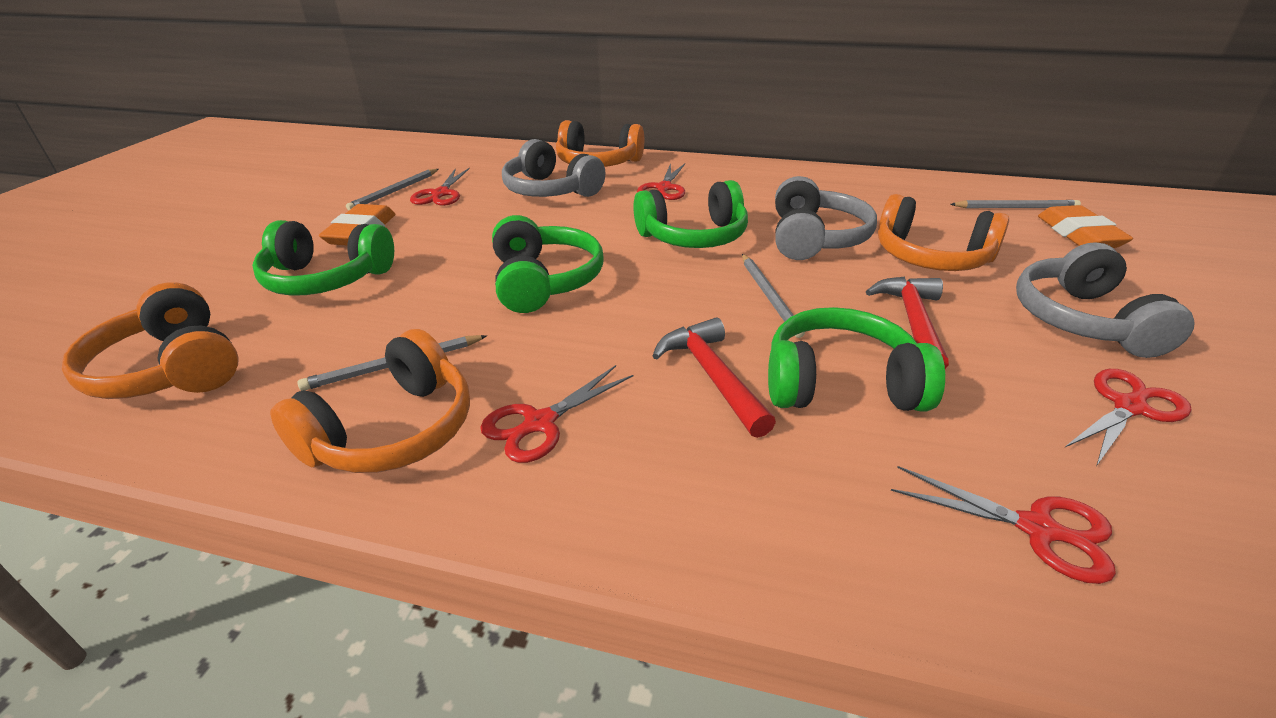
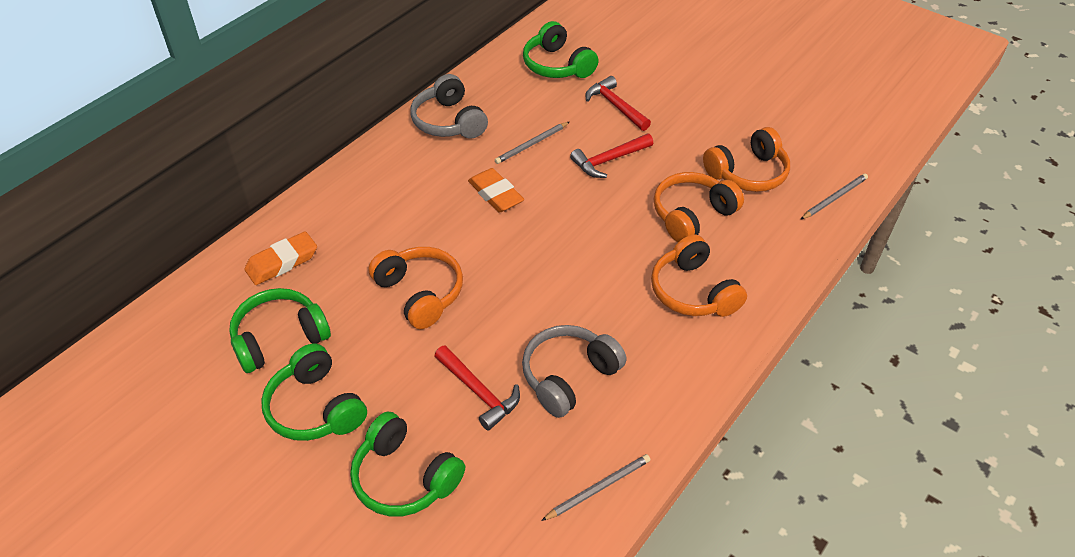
grey headphones: 3 -> 2
grey pencil: 4 -> 3
red hammer: 2 -> 3
red scissors: 5 -> 0

